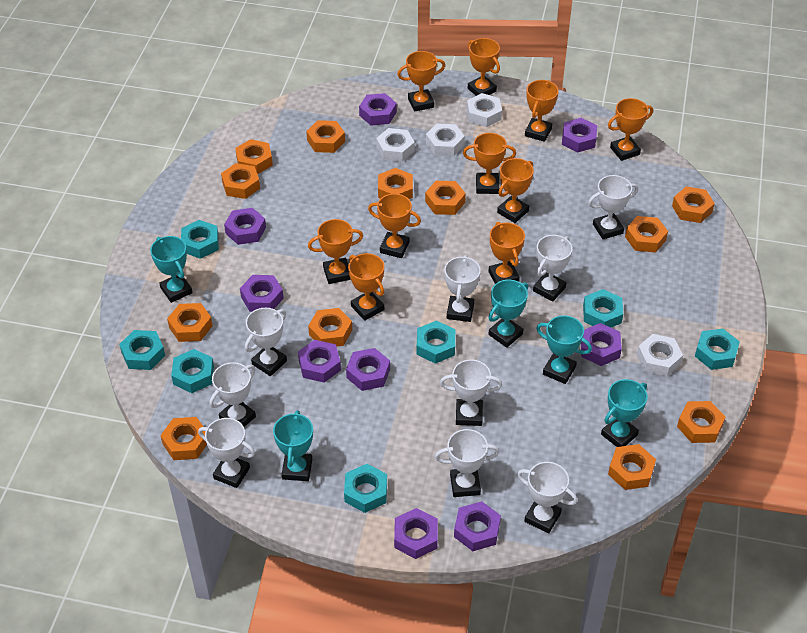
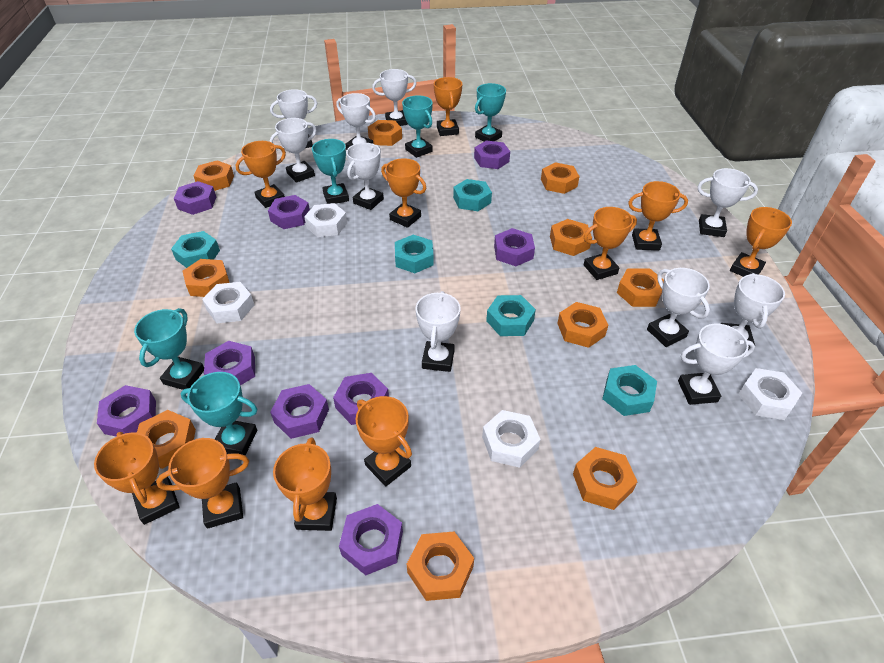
orange nut: 12 -> 10
turquoise nut: 7 -> 5
white trophy: 9 -> 10

